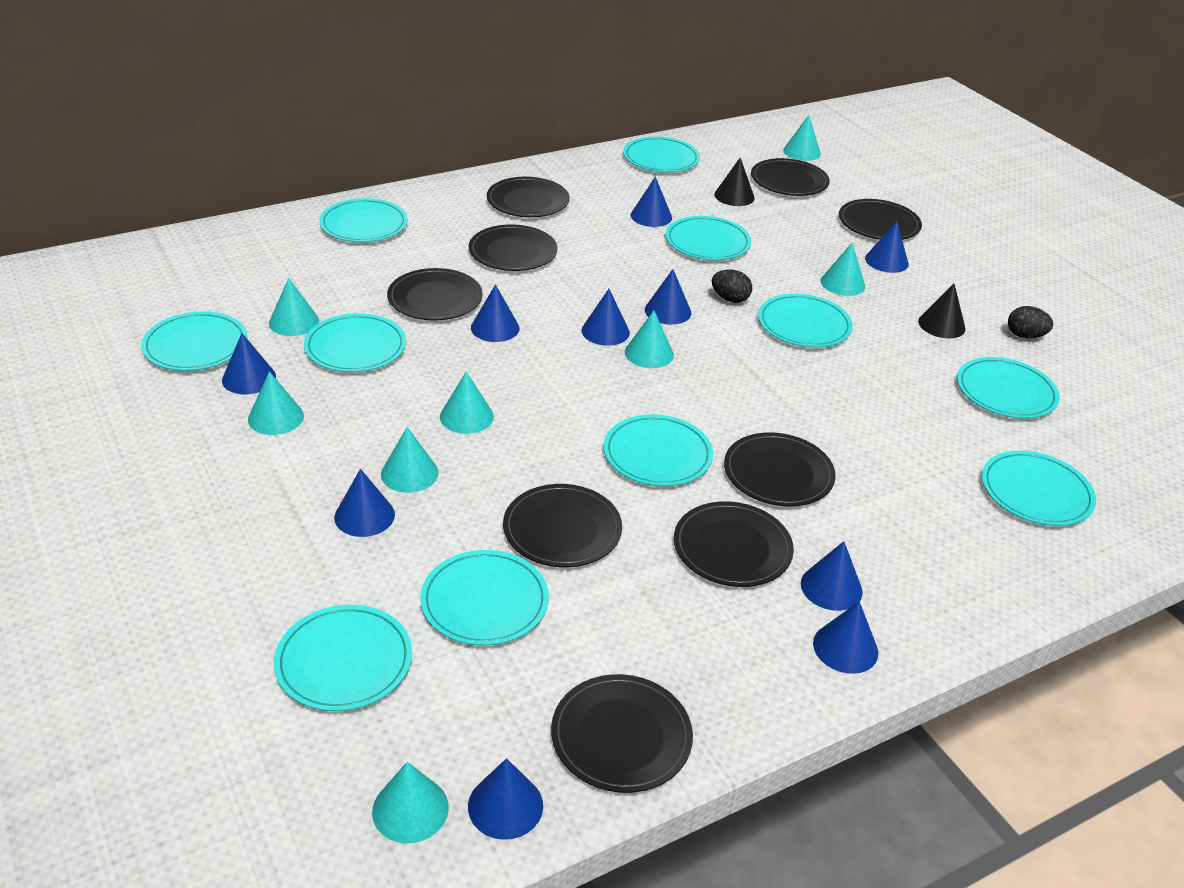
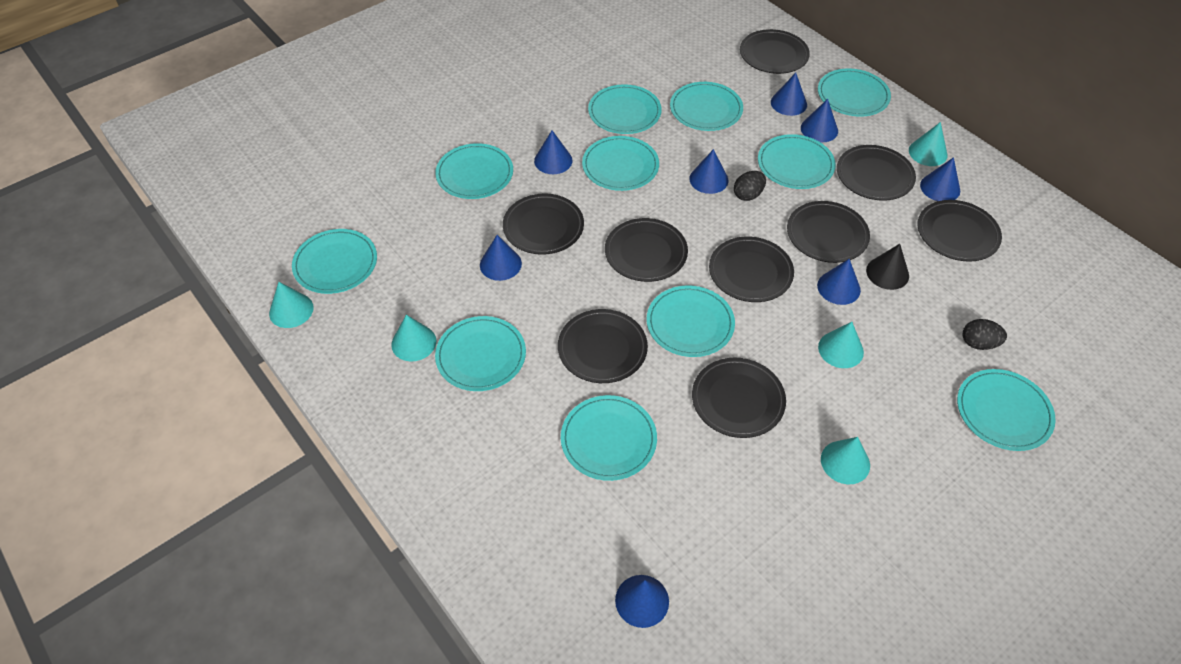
black cone: 2 -> 1
blue cone: 10 -> 8
turquoise cone: 8 -> 5

